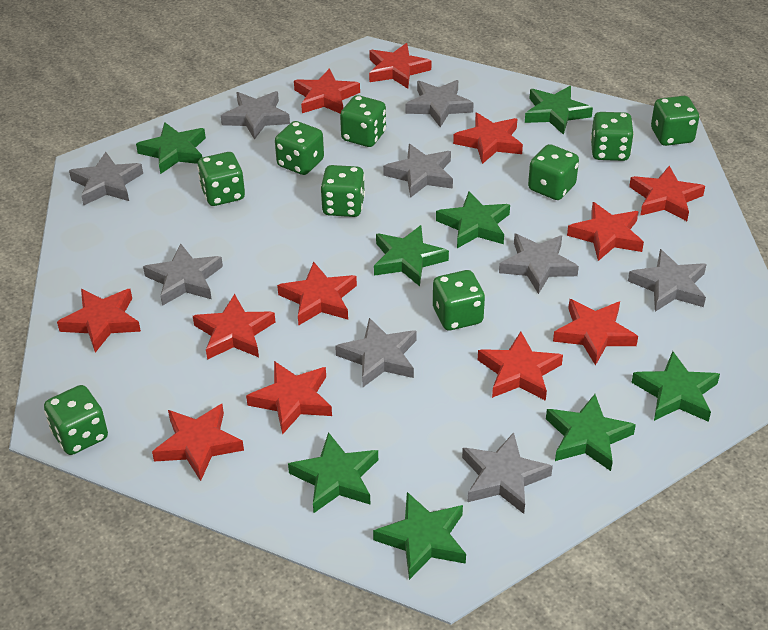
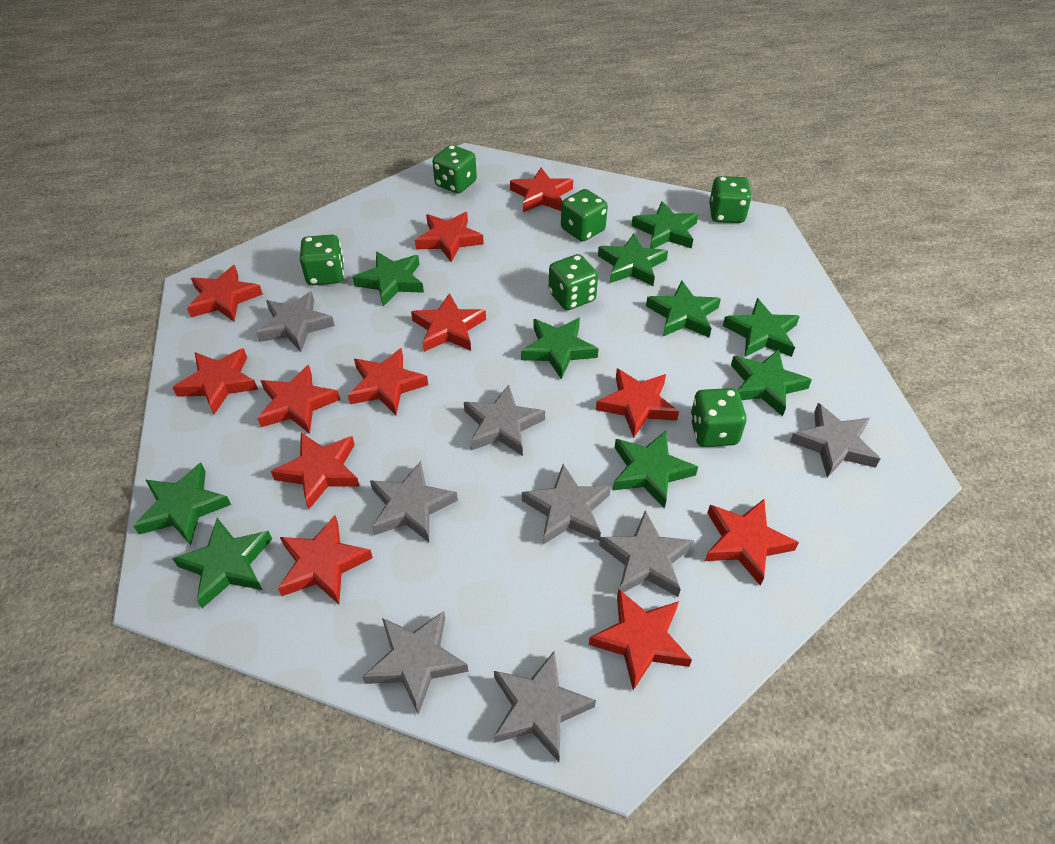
green dice: 9 -> 6
green star: 8 -> 10
grey star: 9 -> 8

